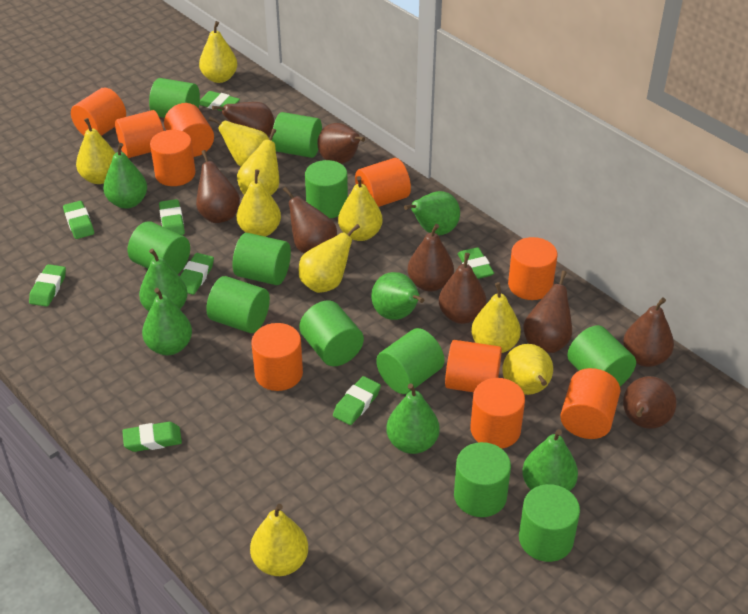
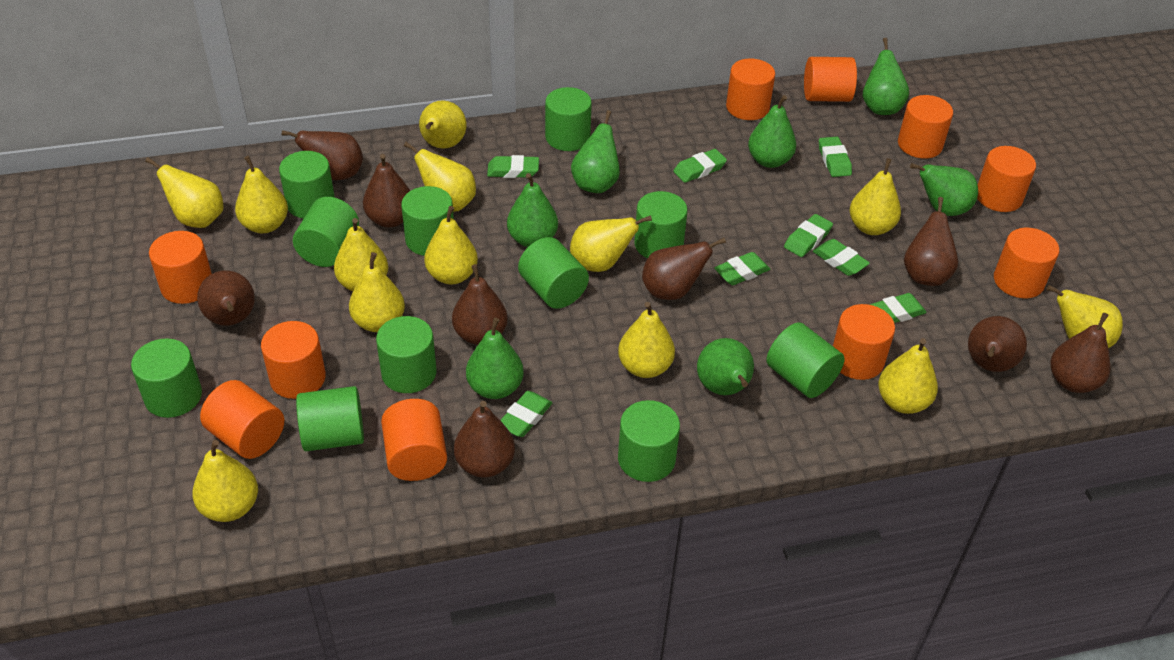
yellow pear: 10 -> 13

